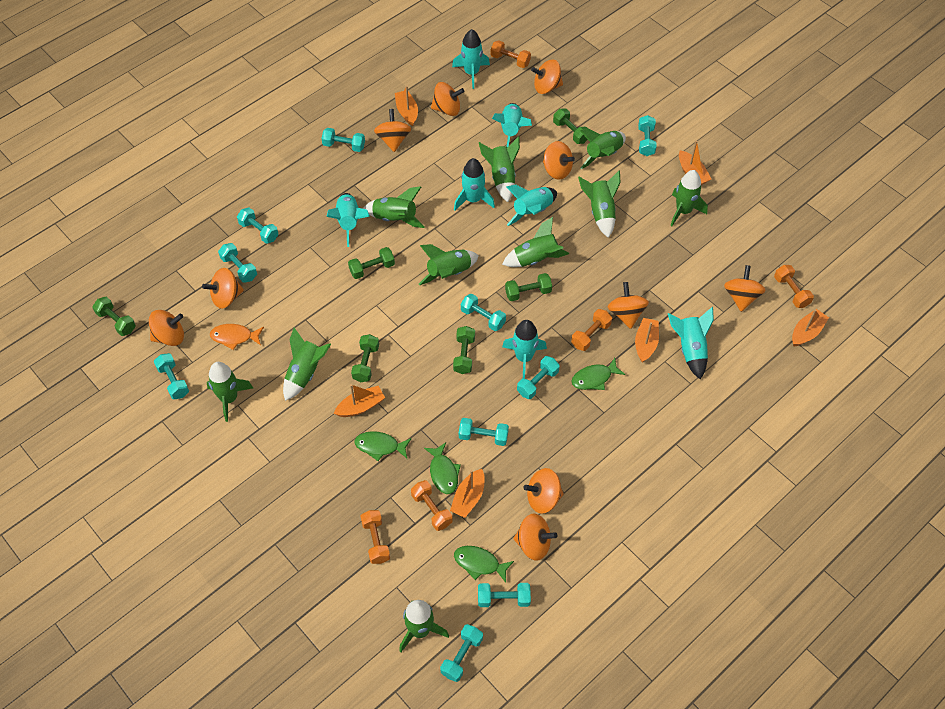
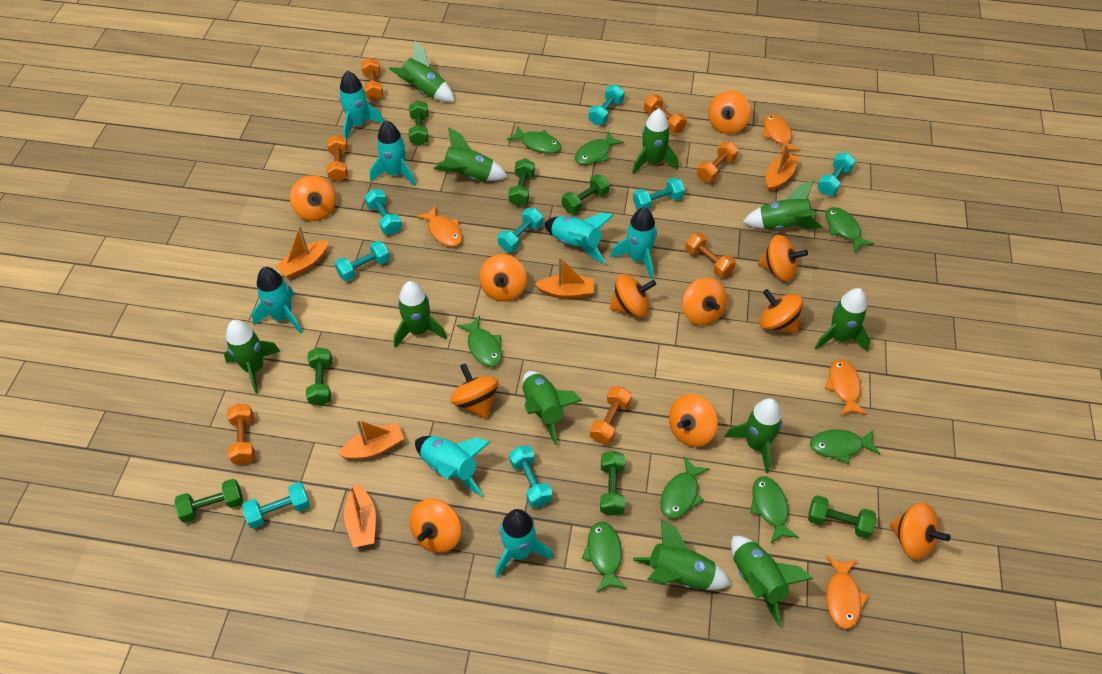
green dumbbell: 6 -> 7
green fish: 4 -> 8
green rocket: 10 -> 11
orange boat: 6 -> 5
orange dumbbell: 5 -> 7
orange fish: 1 -> 4
orange spinning top: 10 -> 11
turquoise dumbbell: 10 -> 8

